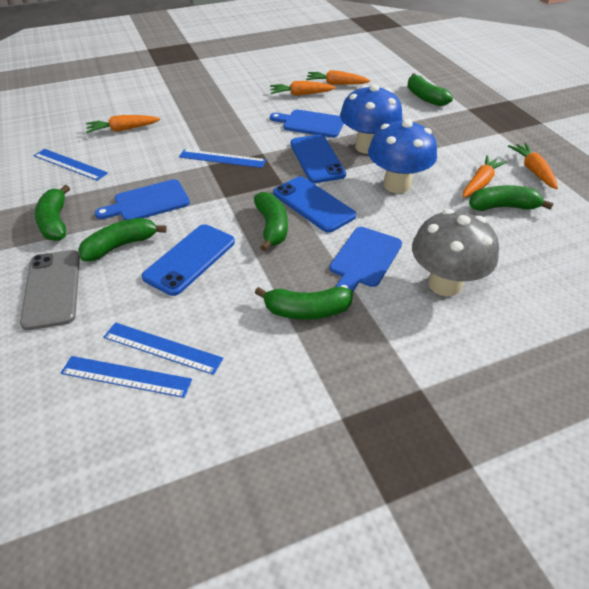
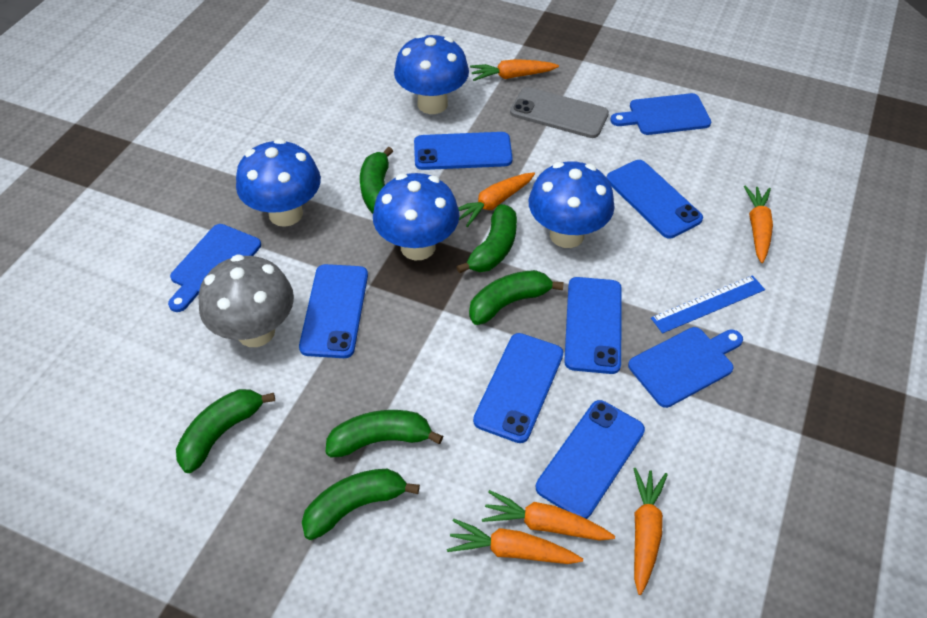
blue mushroom: 2 -> 4
blue phone: 3 -> 6
blue ruler: 4 -> 1
orange carrot: 5 -> 6

